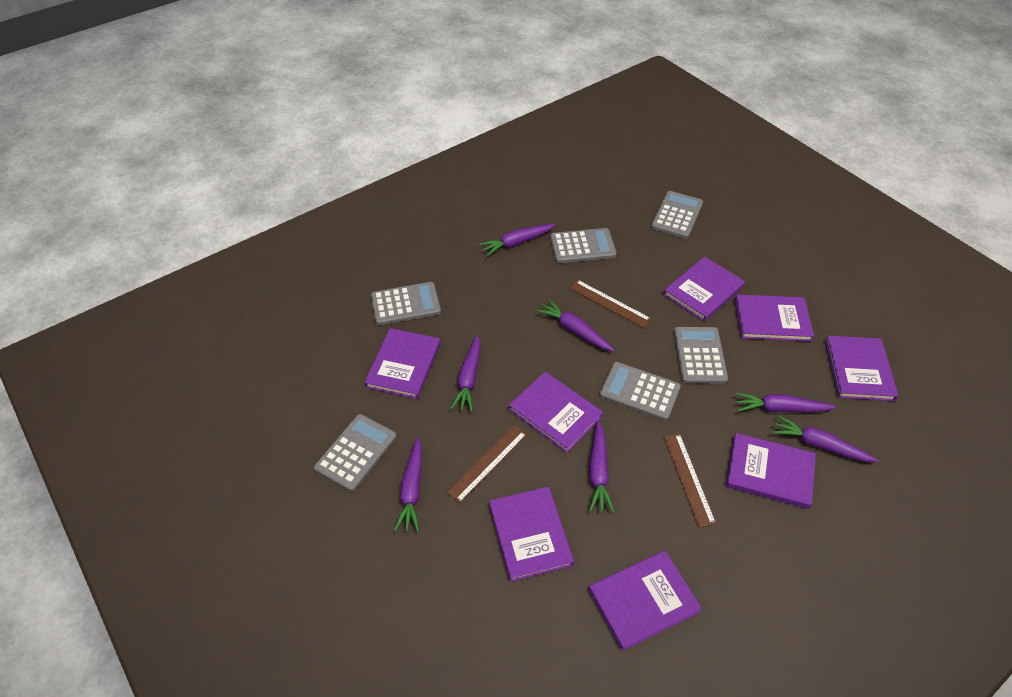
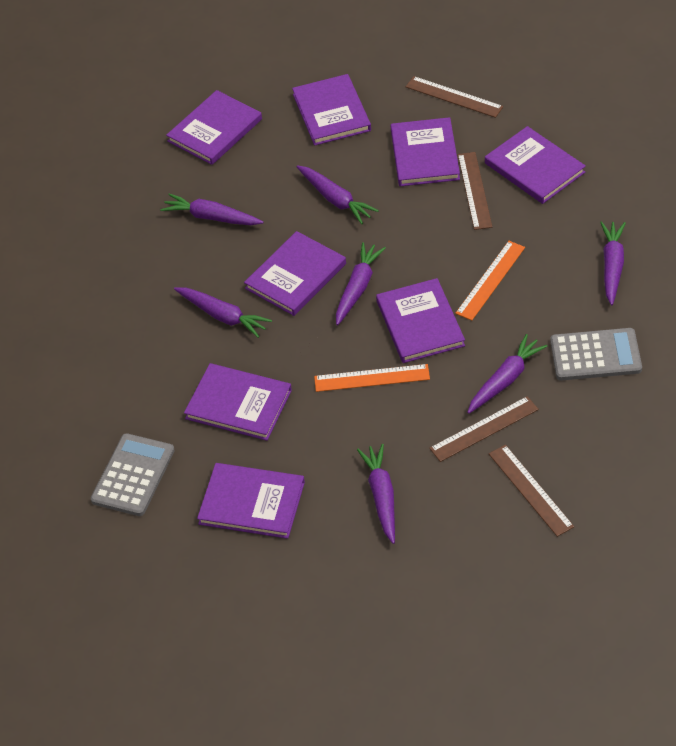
brown ruler: 3 -> 4
grey calculator: 6 -> 2
orange ruler: 0 -> 2

